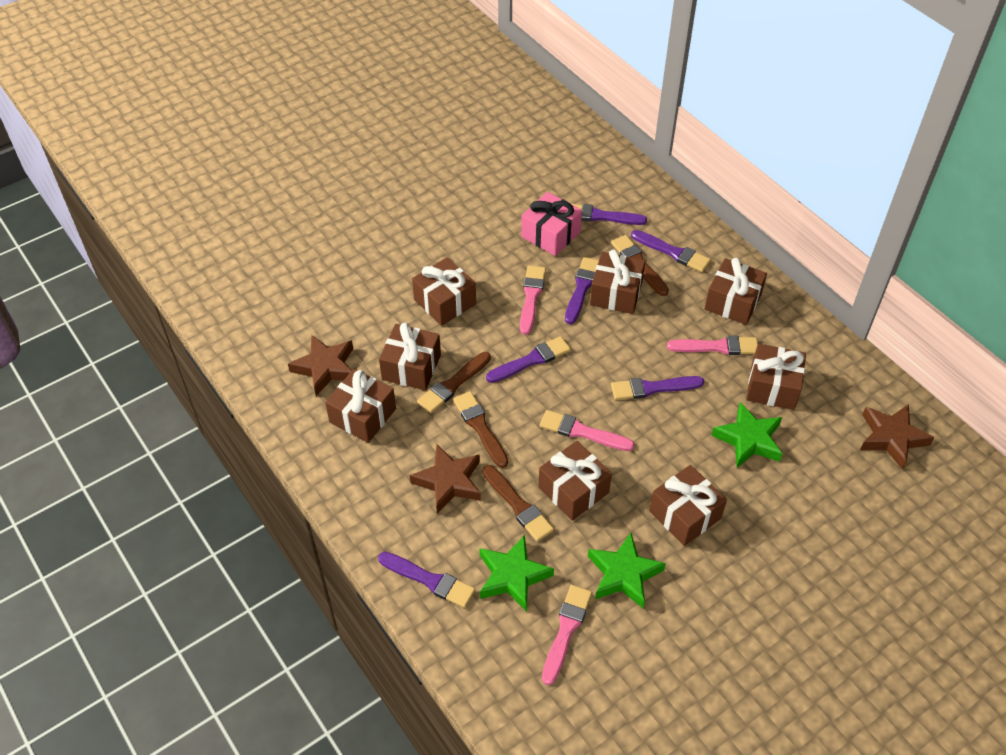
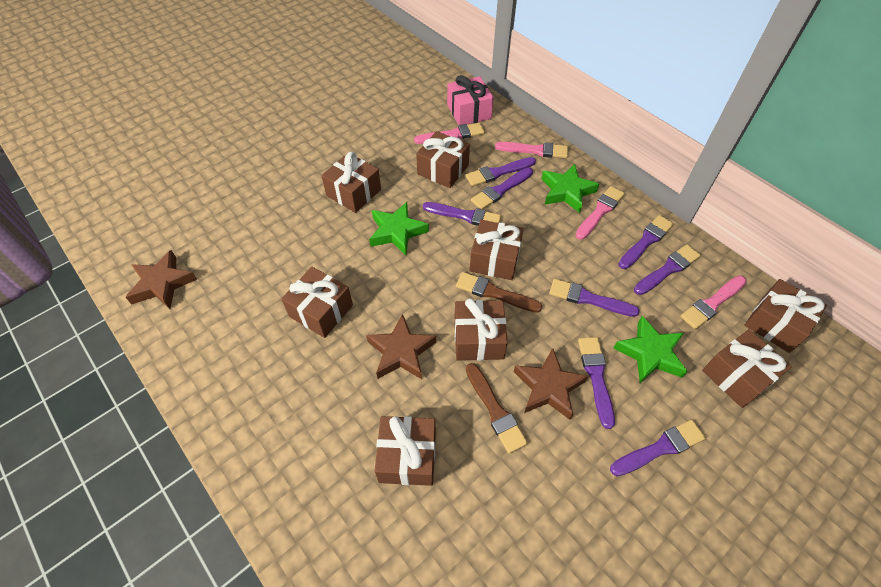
brown brush: 4 -> 2
purple brush: 6 -> 8

